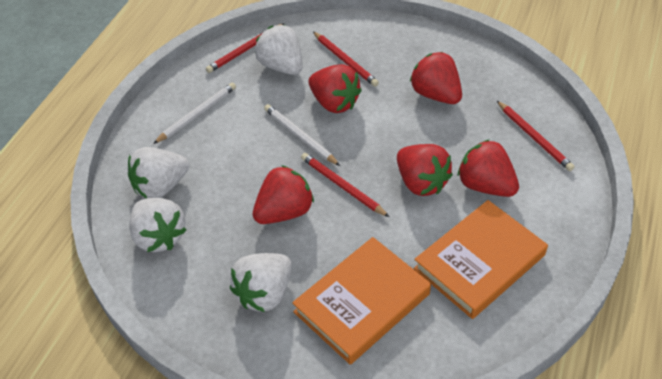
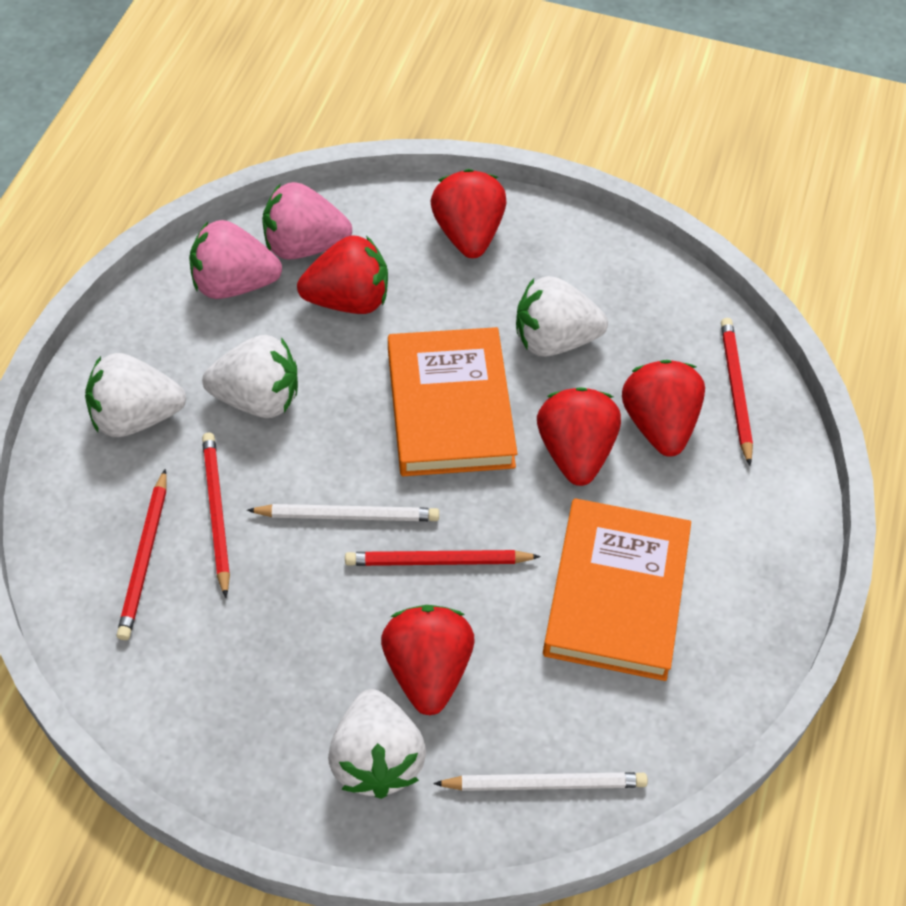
pink strawberry: 0 -> 2

